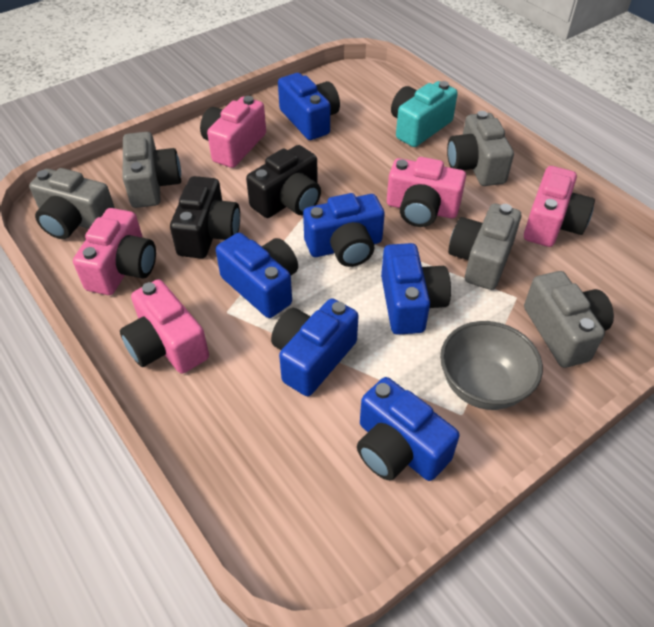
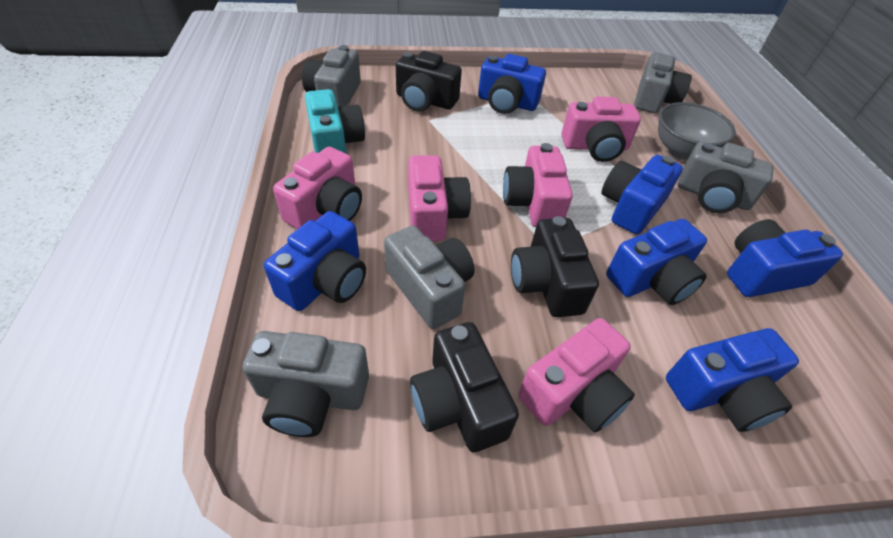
black camera: 2 -> 3

